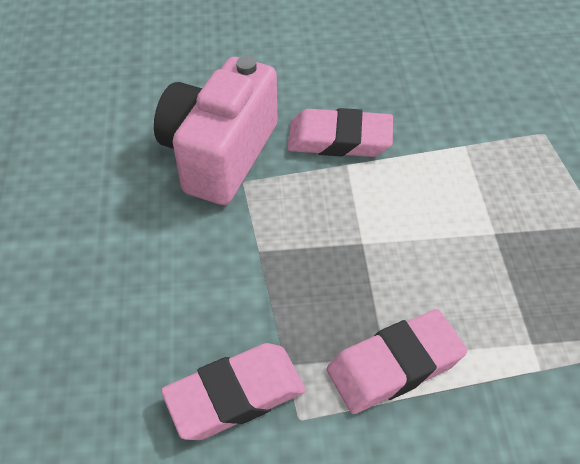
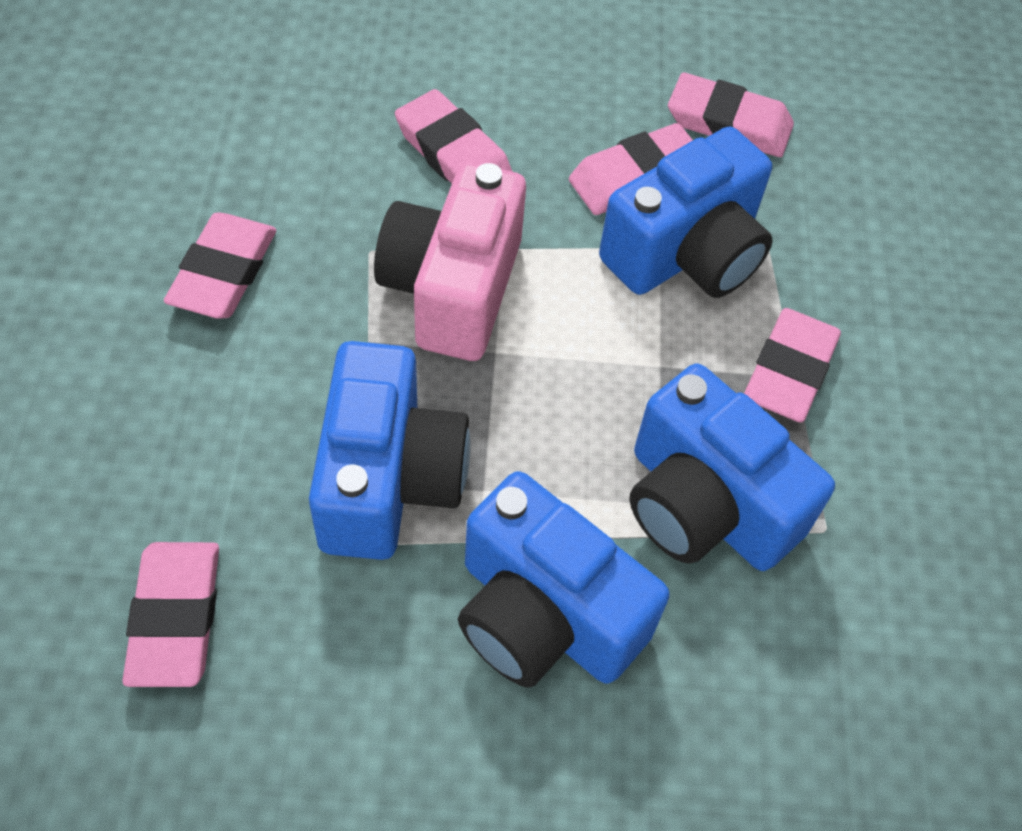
blue camera: 0 -> 4
pink eraser: 3 -> 6

